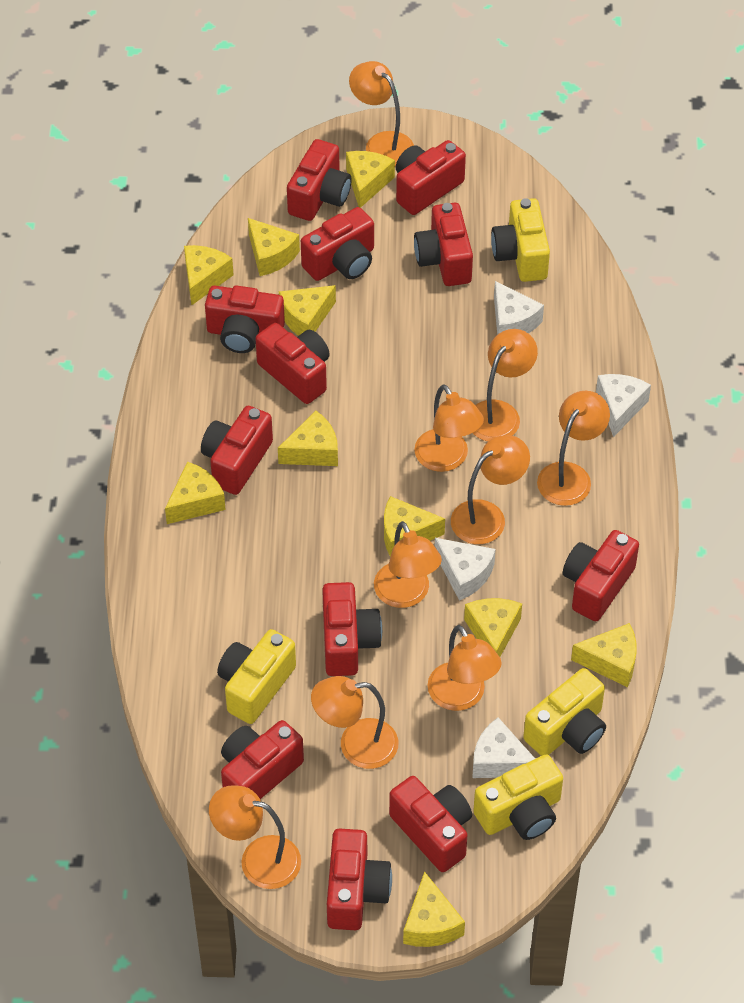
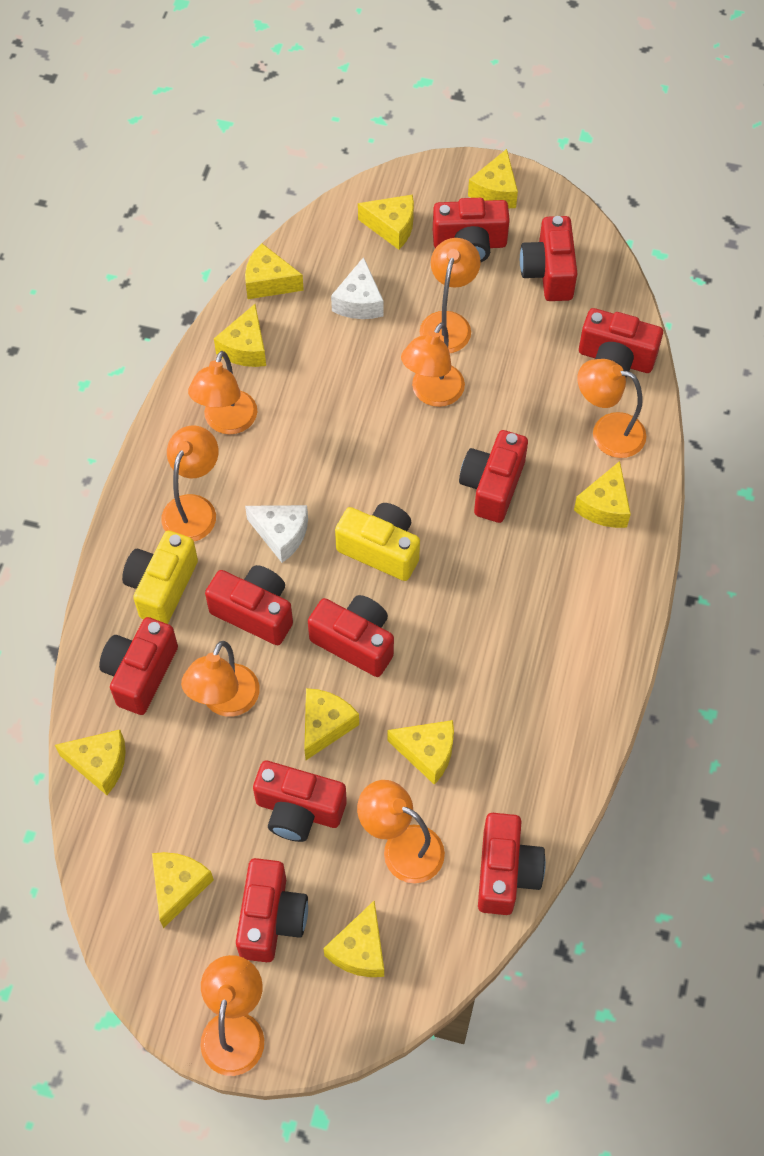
orange lamp: 9 -> 8
red camera: 12 -> 10
white cheese: 4 -> 2
yellow camera: 4 -> 2

